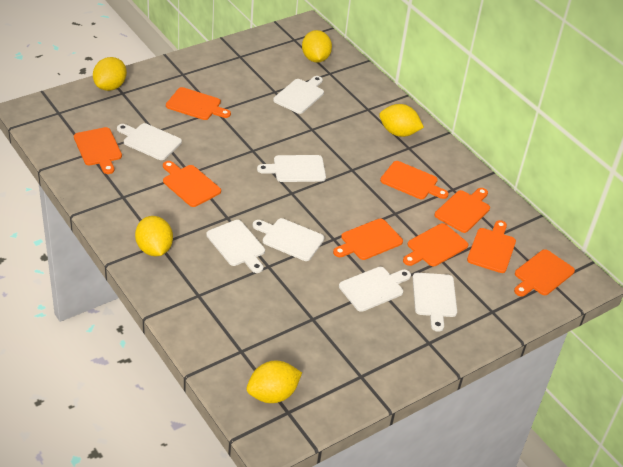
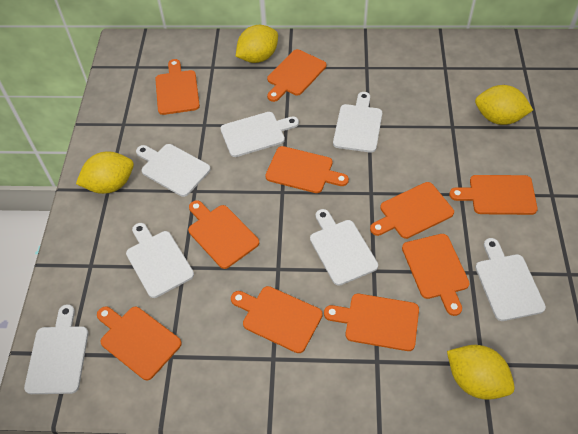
orange cutting board: 9 -> 10
yellow lemon: 5 -> 4

